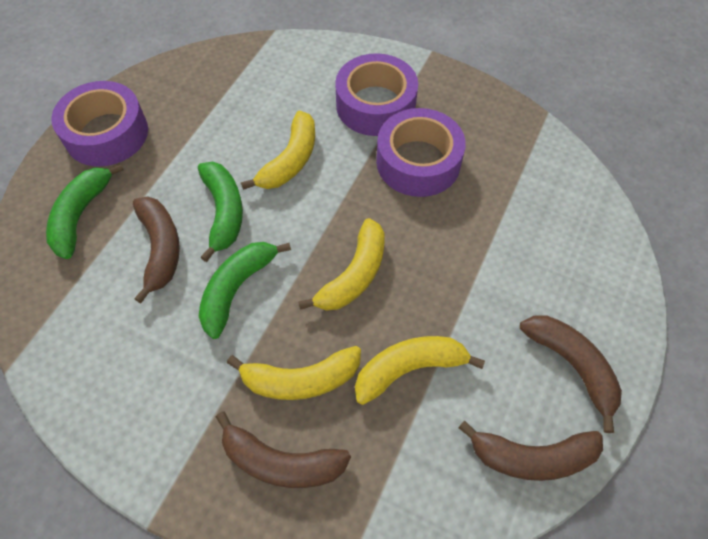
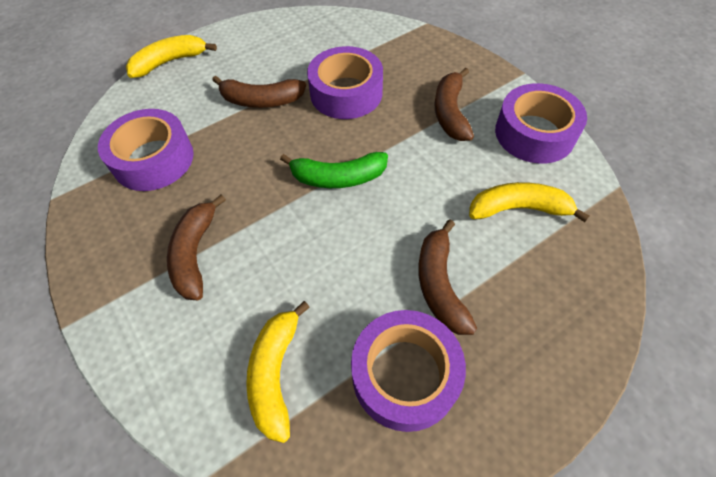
green banana: 3 -> 1
purple tape: 3 -> 4
yellow banana: 4 -> 3

